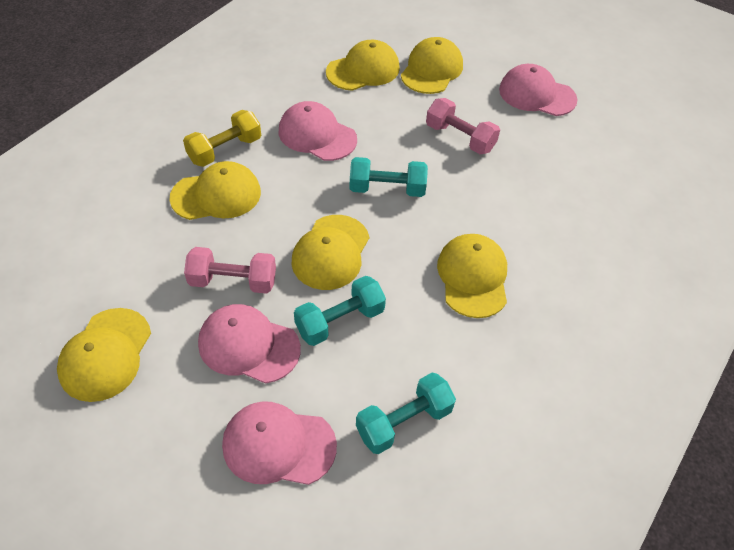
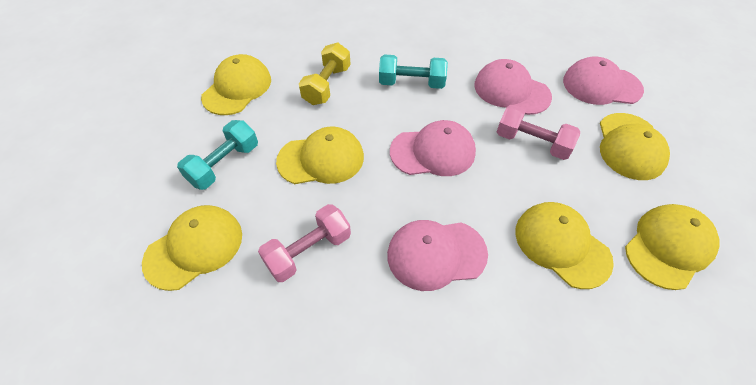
turquoise dumbbell: 3 -> 2

